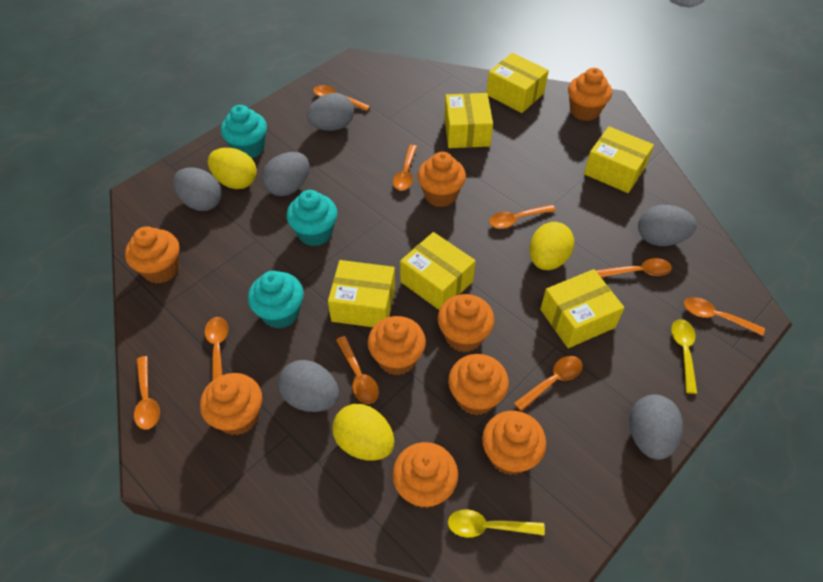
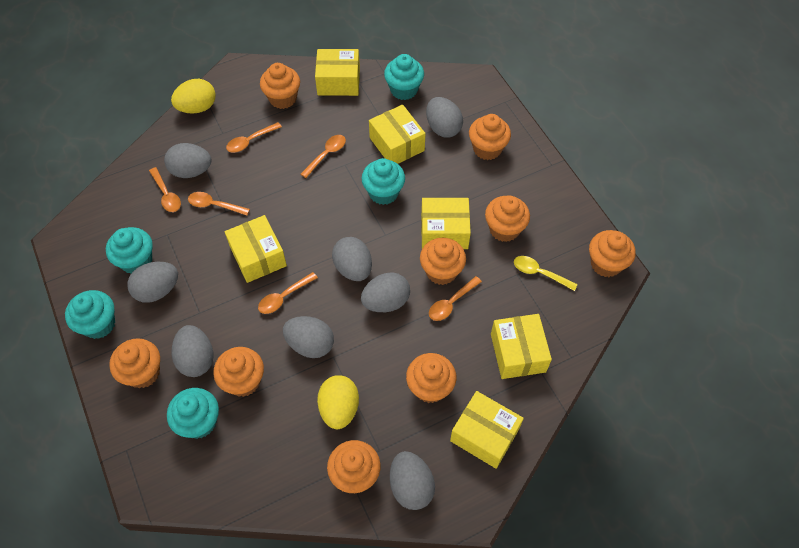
grey egg: 6 -> 8
orange spoon: 9 -> 6
turquoise cupcake: 3 -> 5
yellow egg: 3 -> 2
yellow spoon: 2 -> 1

